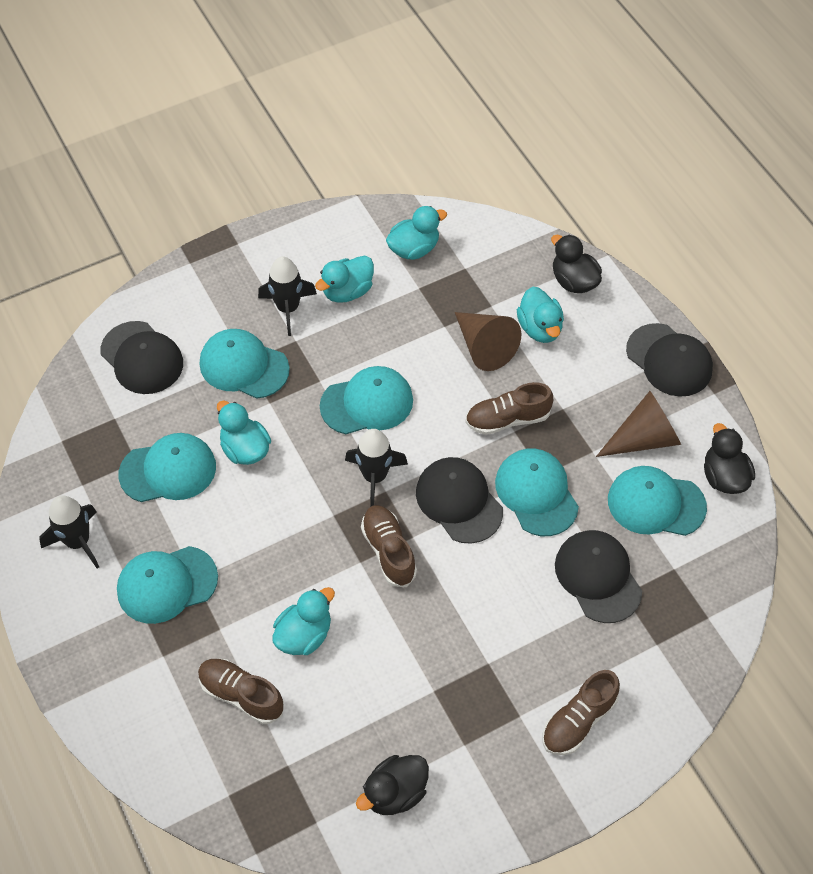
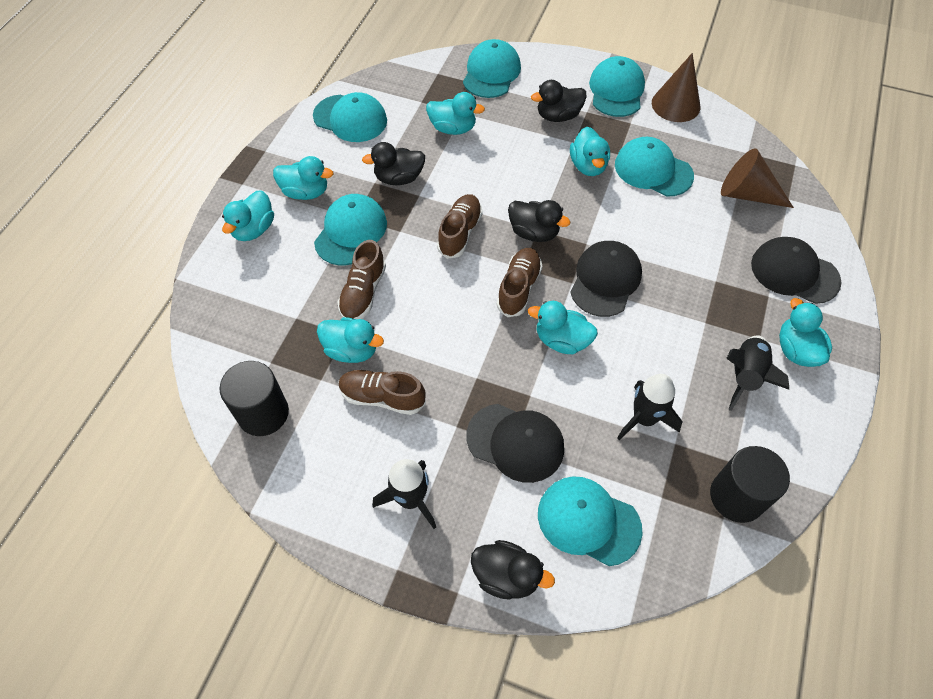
black cap: 4 -> 3
black cylinder: 0 -> 2
black duck: 3 -> 4
turquoise duck: 5 -> 7

